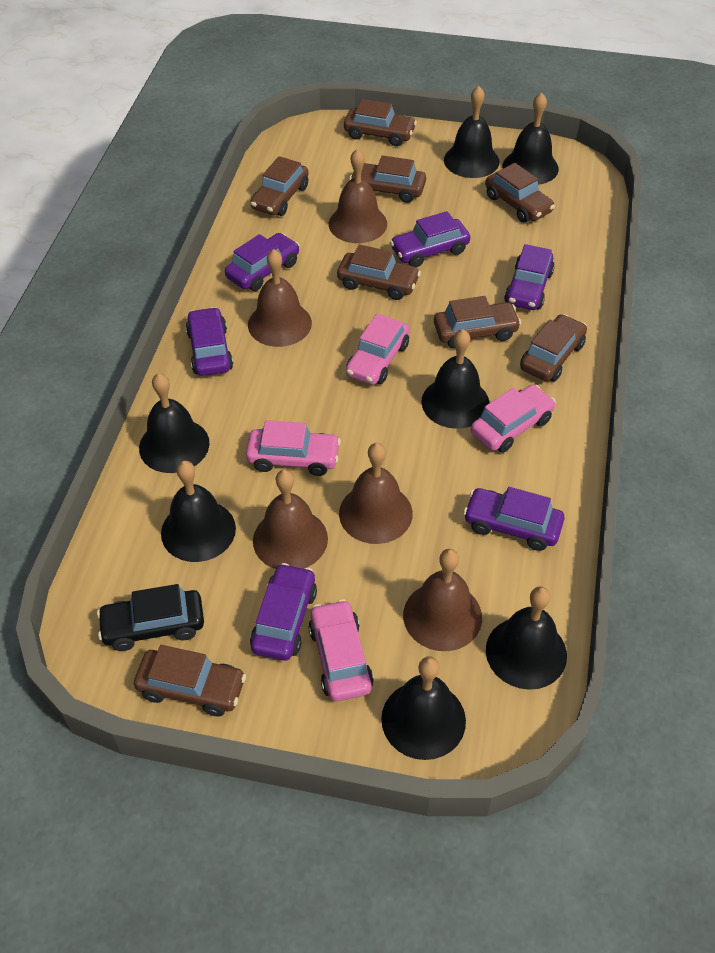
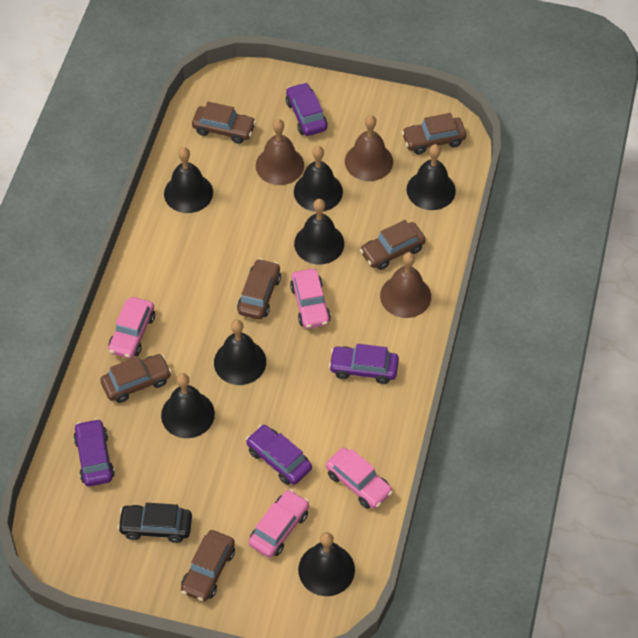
brown bell: 5 -> 3
brown car: 8 -> 6
purple car: 6 -> 4

